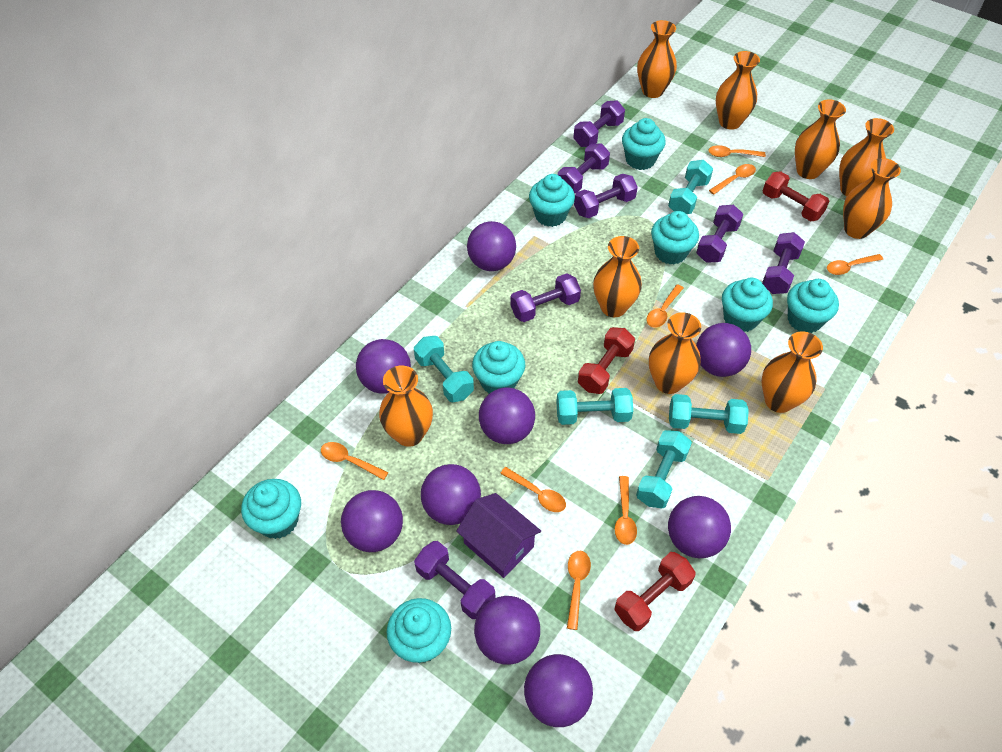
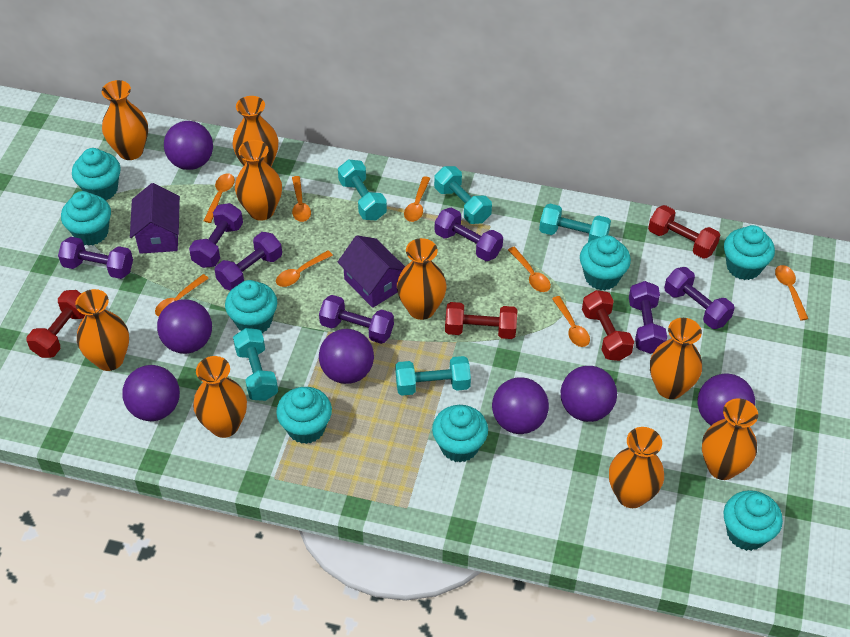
purple ball: 9 -> 7
purple house: 1 -> 2
red dumbbell: 3 -> 4

